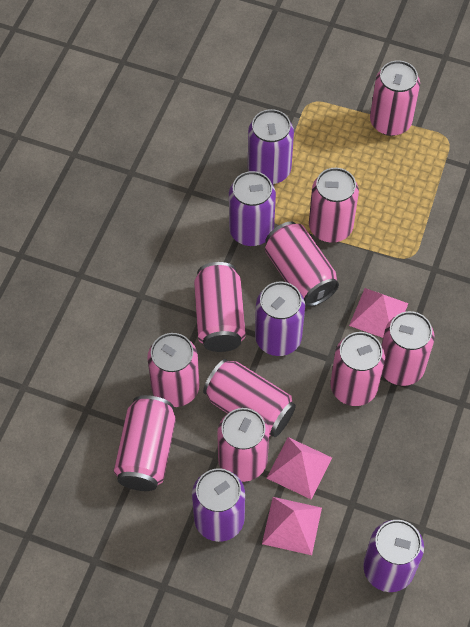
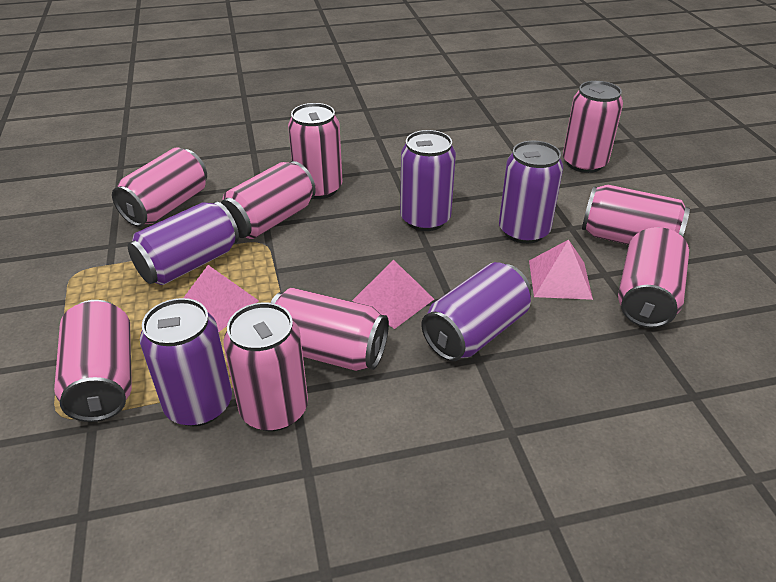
pink can: 10 -> 9

